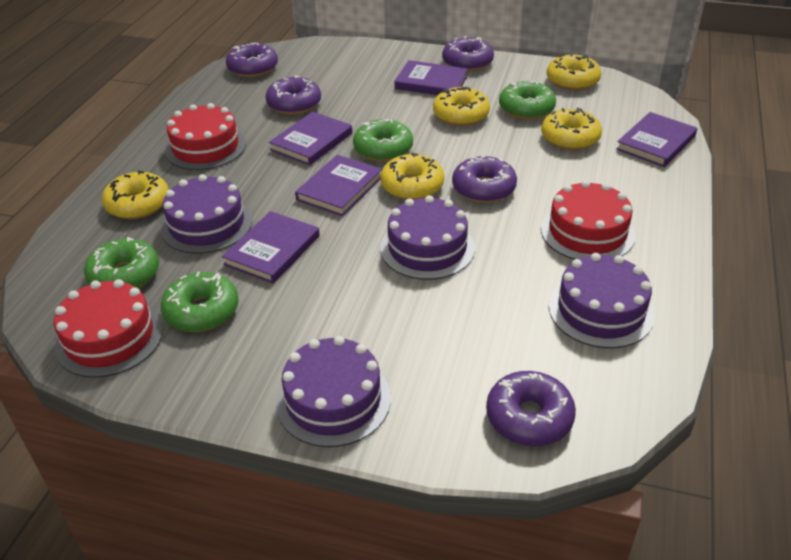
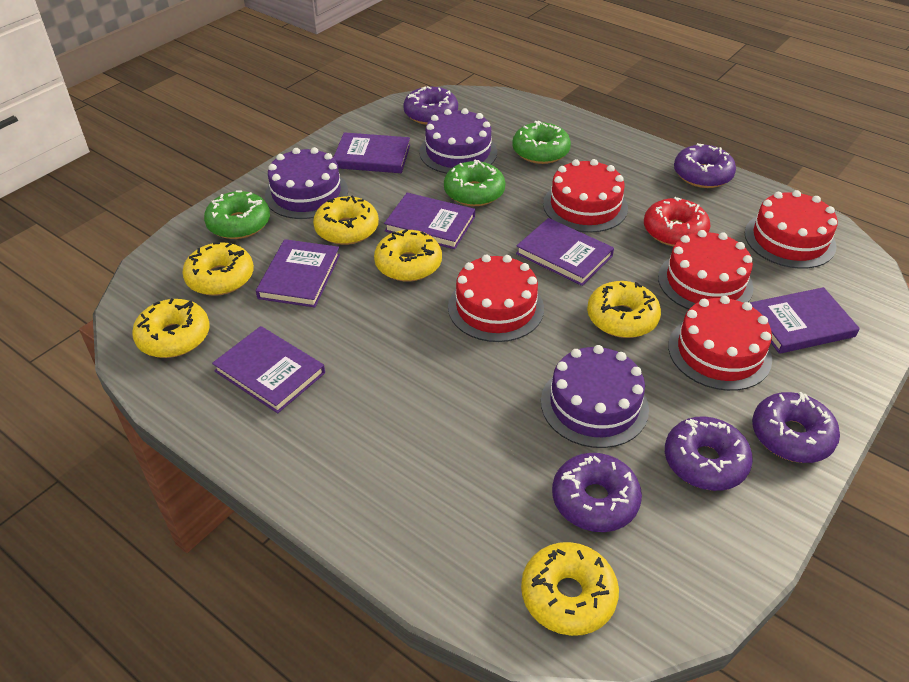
green donut: 4 -> 3
purple book: 5 -> 6
purple cake: 4 -> 3
red cake: 3 -> 5
red donut: 0 -> 1
yellow donut: 5 -> 6

